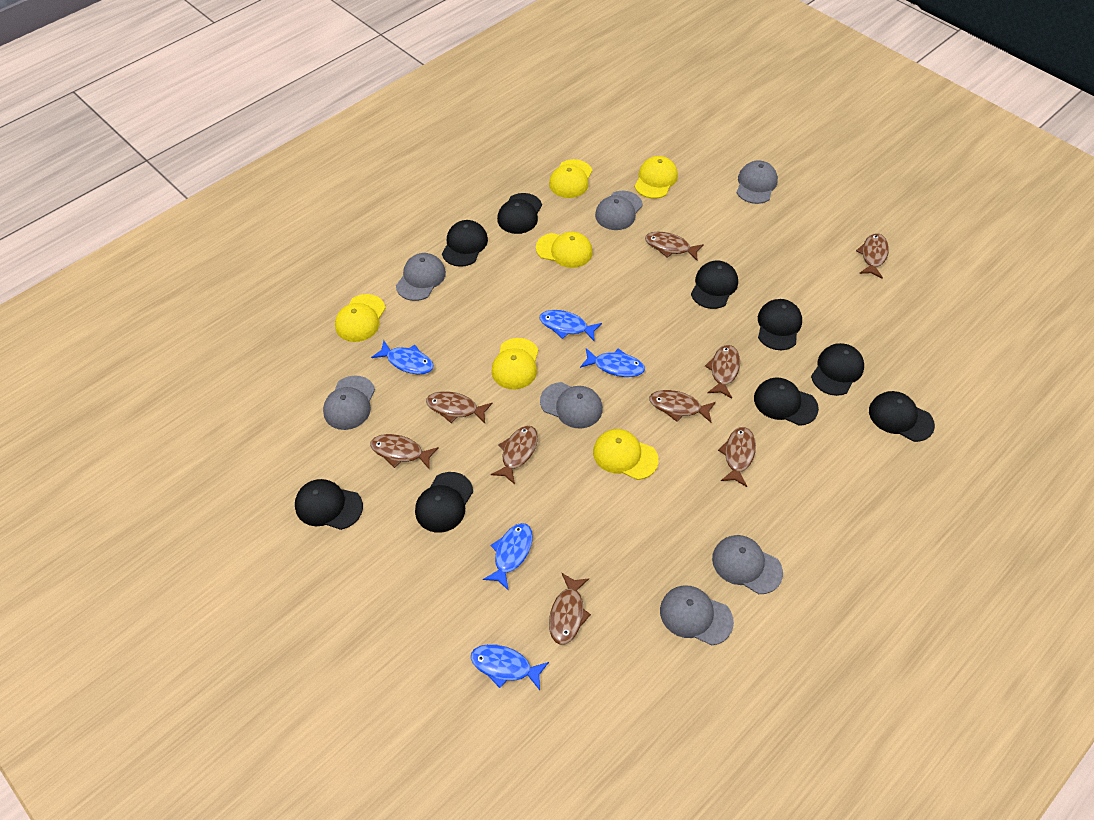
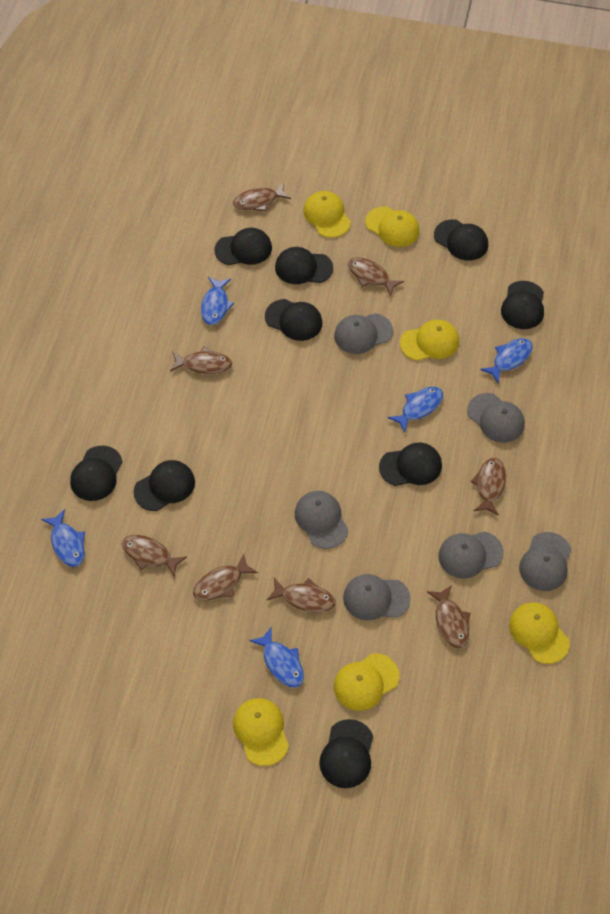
brown fish: 9 -> 8
grey cap: 7 -> 6

